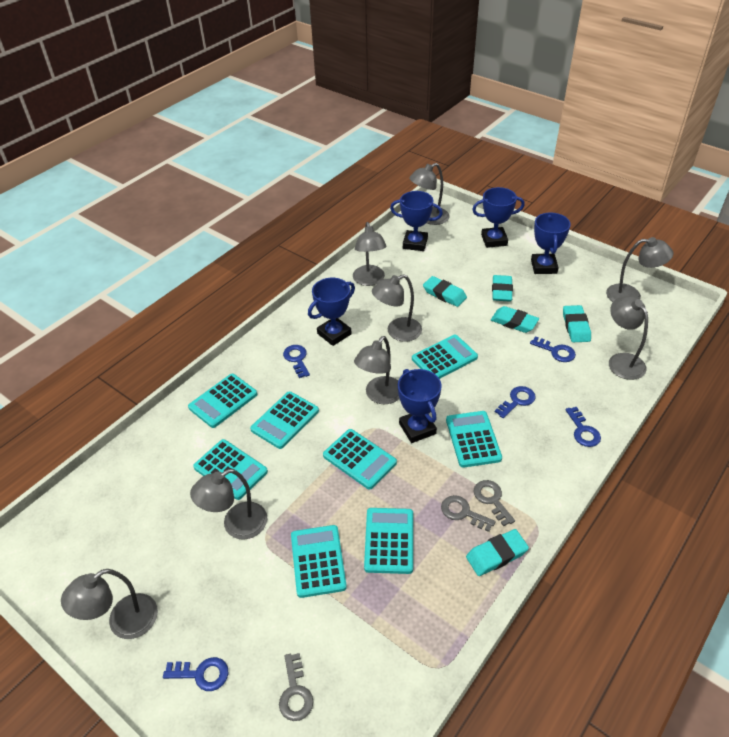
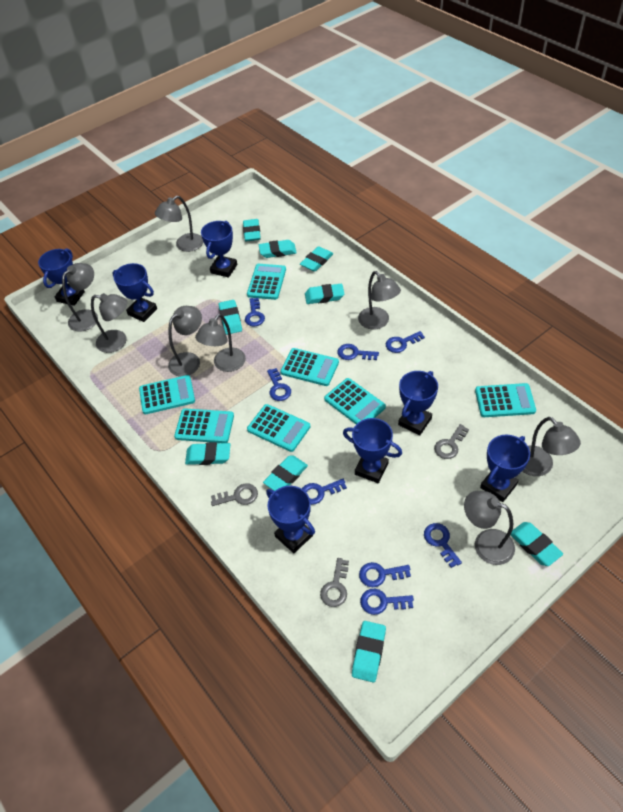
blue key: 5 -> 8
blue trophy: 5 -> 7
turquoise calculator: 8 -> 7
turquoise eraser: 5 -> 9

